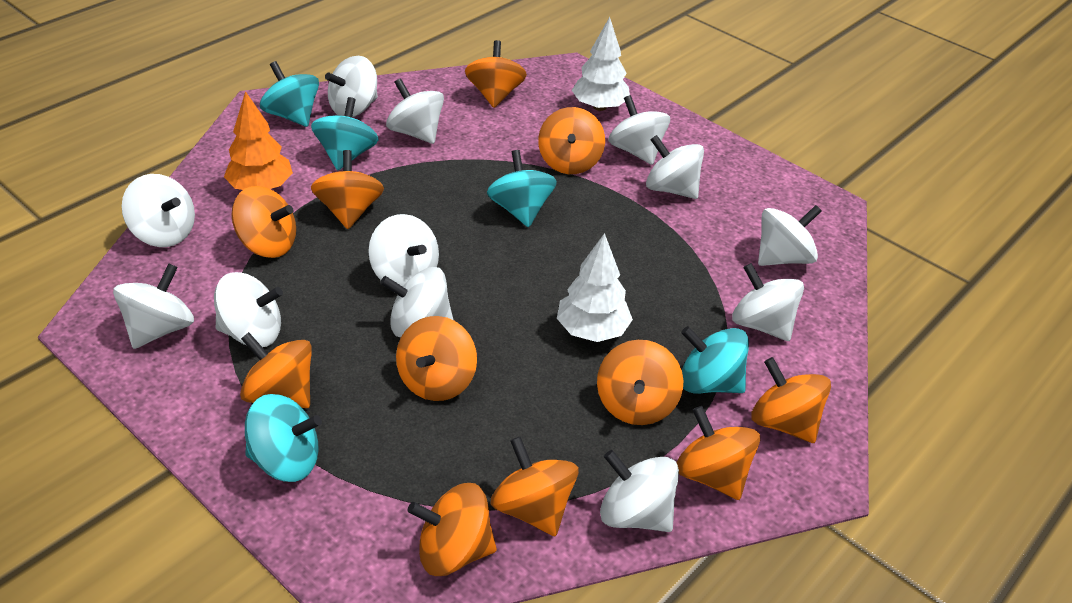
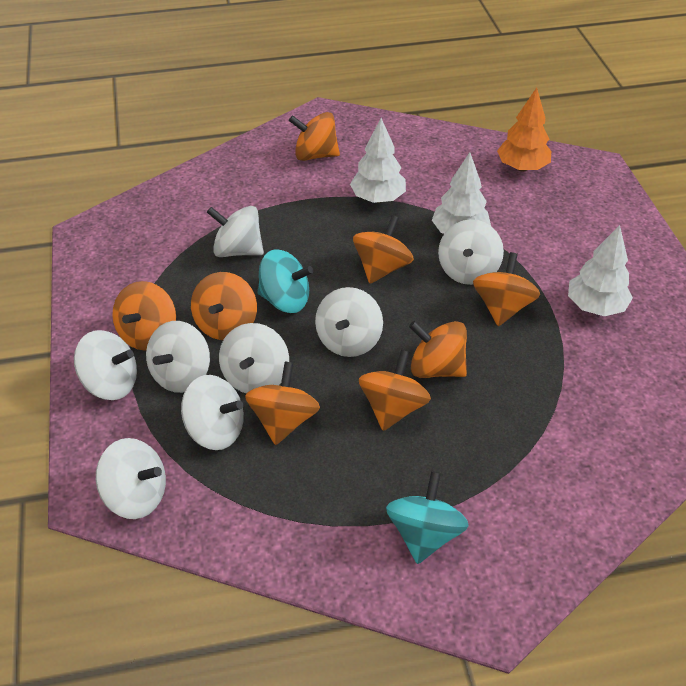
orange spinning top: 11 -> 8
turquoise spinning top: 5 -> 2
white spinning top: 12 -> 8
white tree: 2 -> 3

